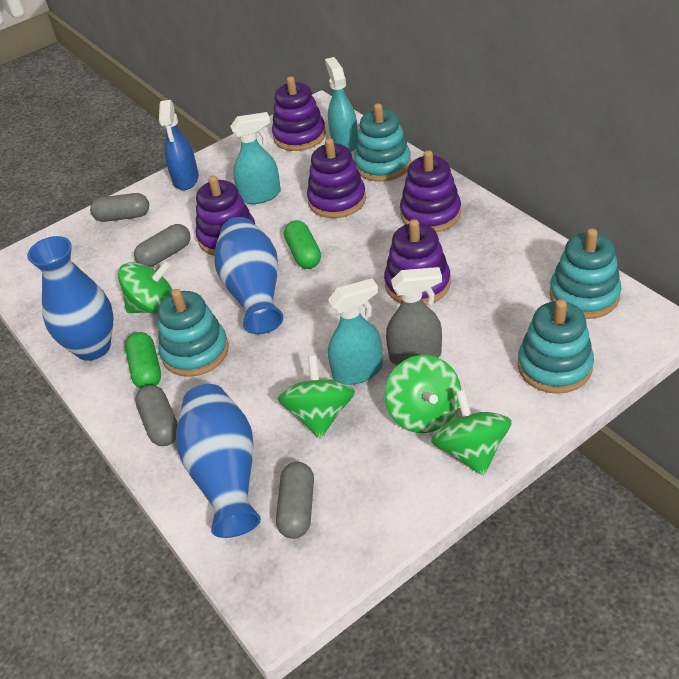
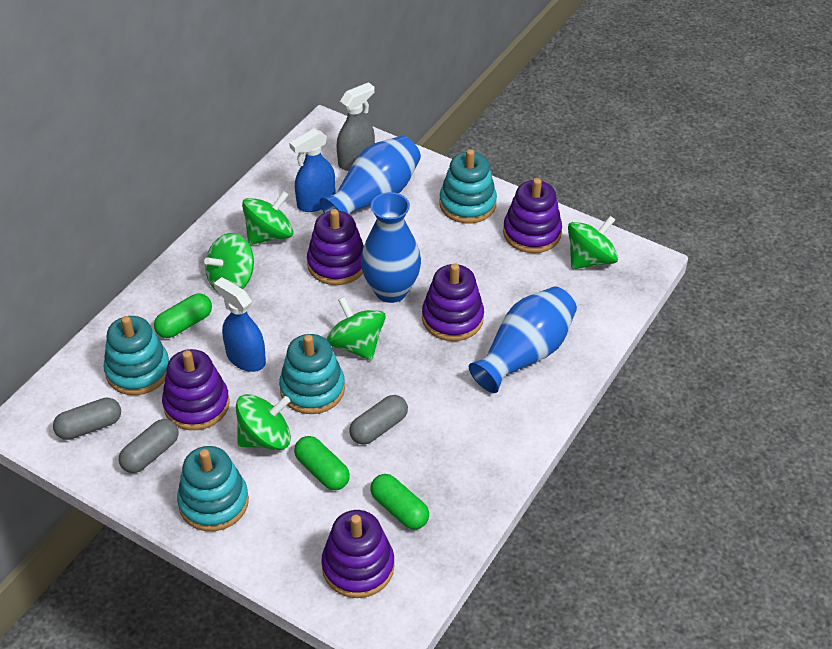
blue spray bottle: 1 -> 2
green capsule: 2 -> 3
green spinning top: 4 -> 5
grey capsule: 4 -> 3
turquoise spray bottle: 3 -> 0

